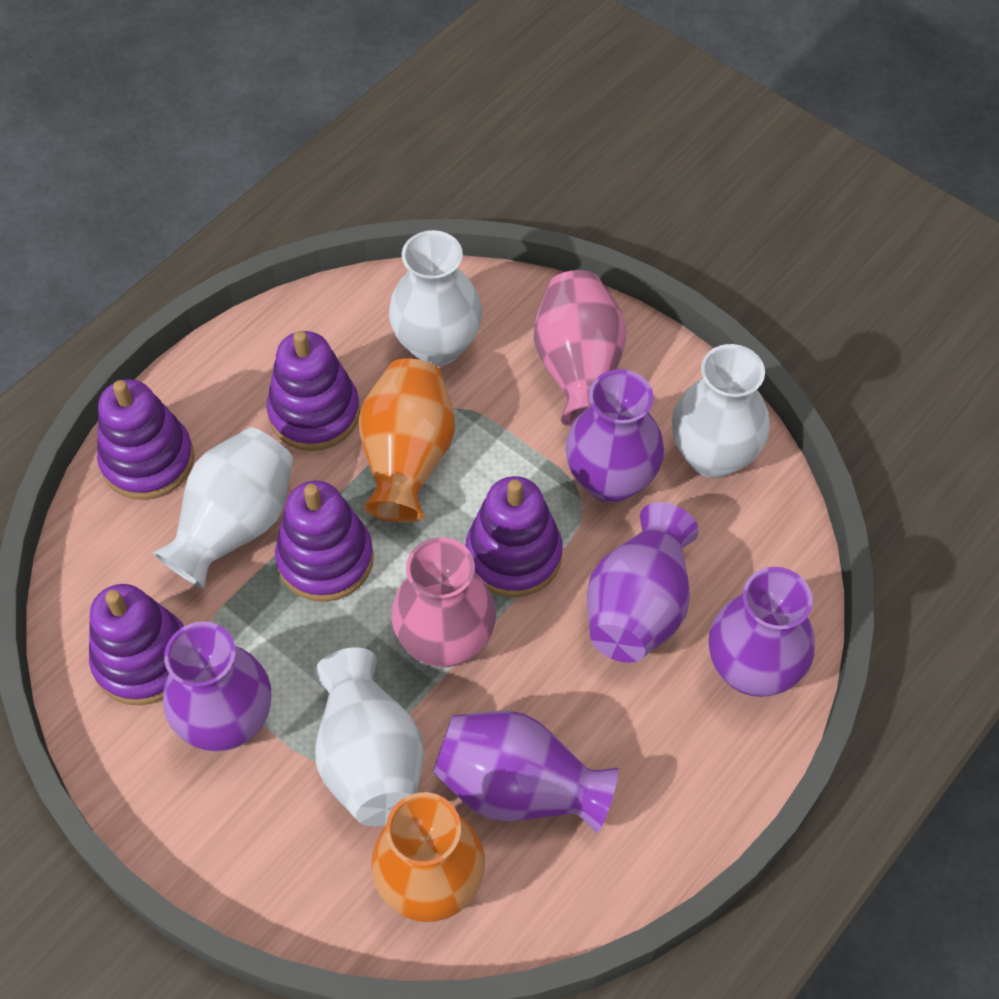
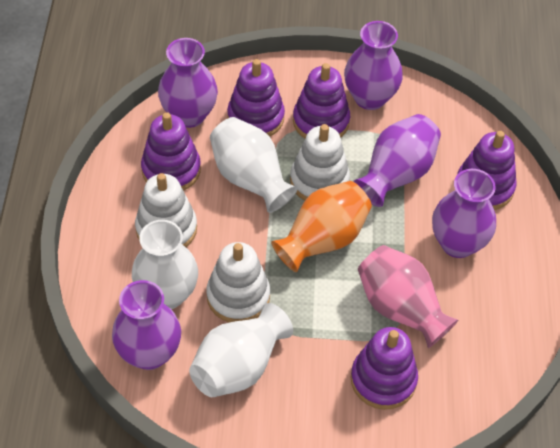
orange vase: 2 -> 1
pink vase: 2 -> 1
white stacking toy: 0 -> 3
white vase: 4 -> 3

